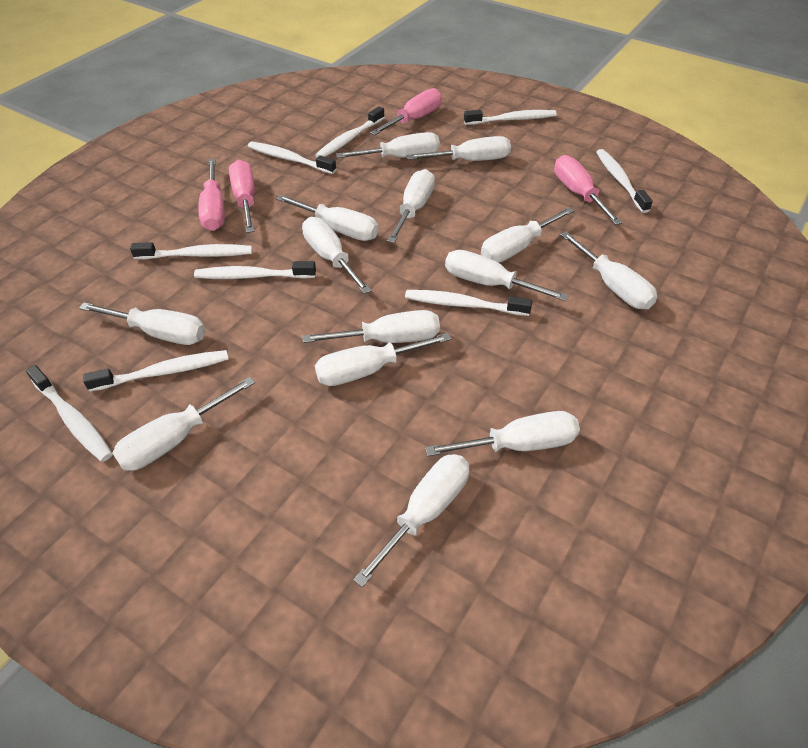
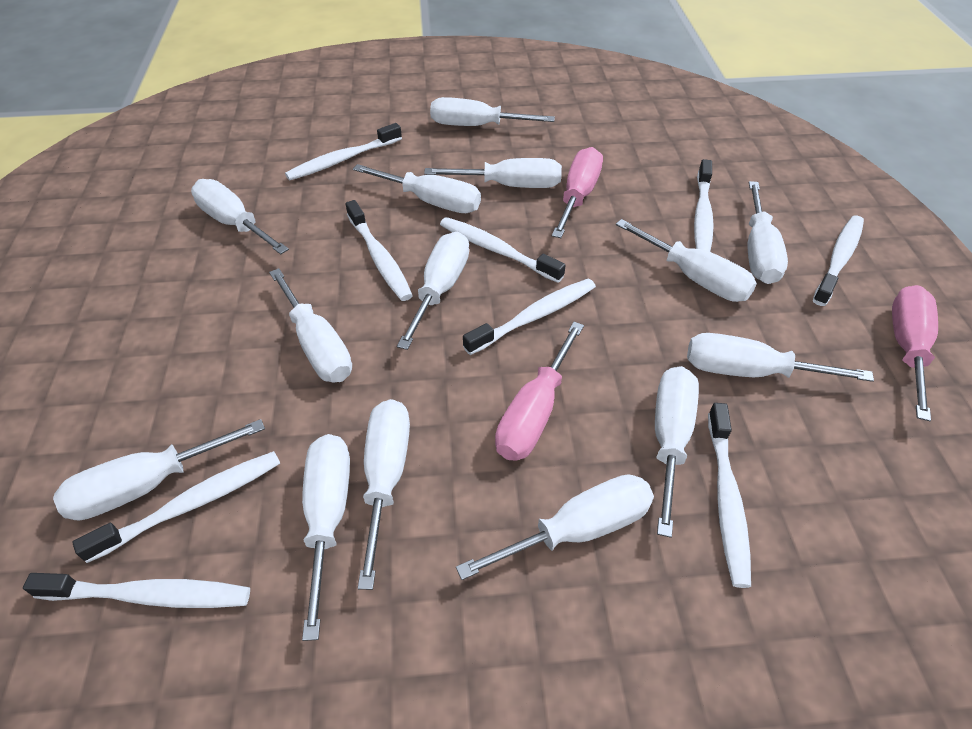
pink screwdriver: 4 -> 3

